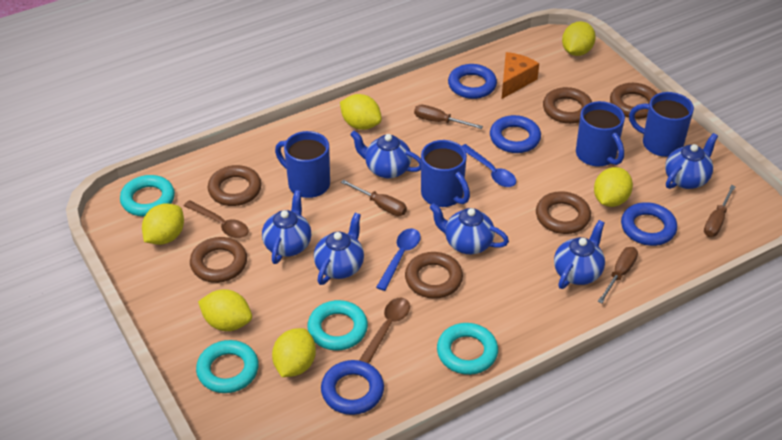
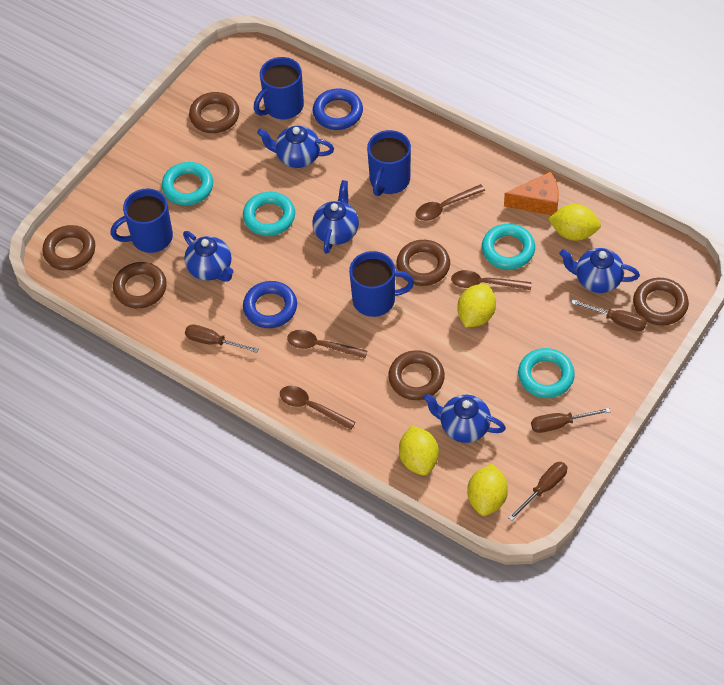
blue ring: 4 -> 2
blue spoon: 2 -> 0
blue teapot: 6 -> 5
brown spoon: 2 -> 4
yellow lemon: 6 -> 4

